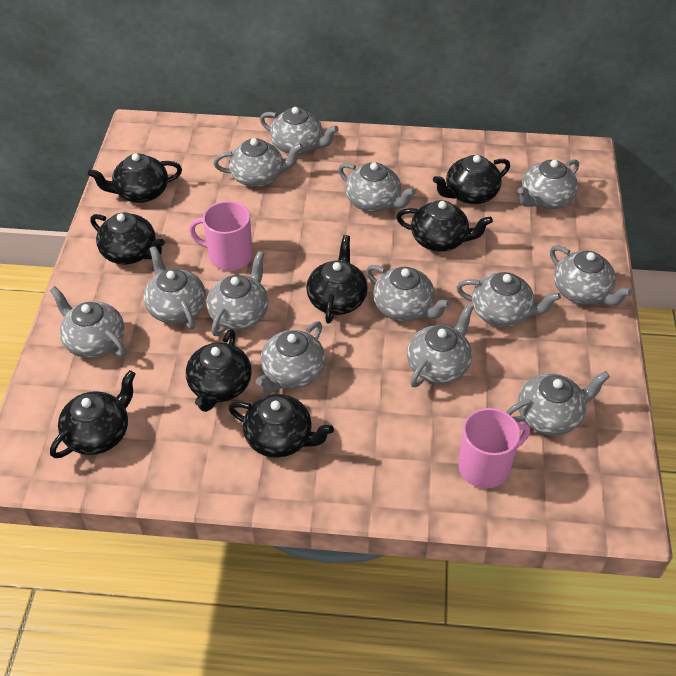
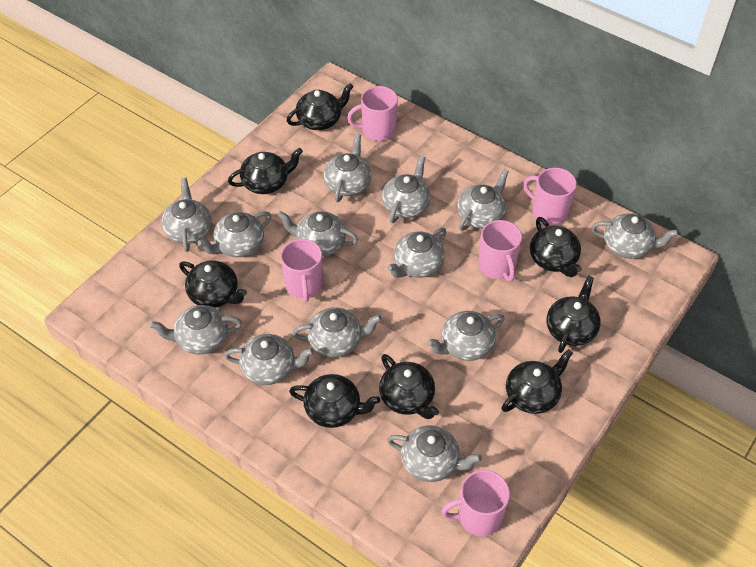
pink mug: 2 -> 5

